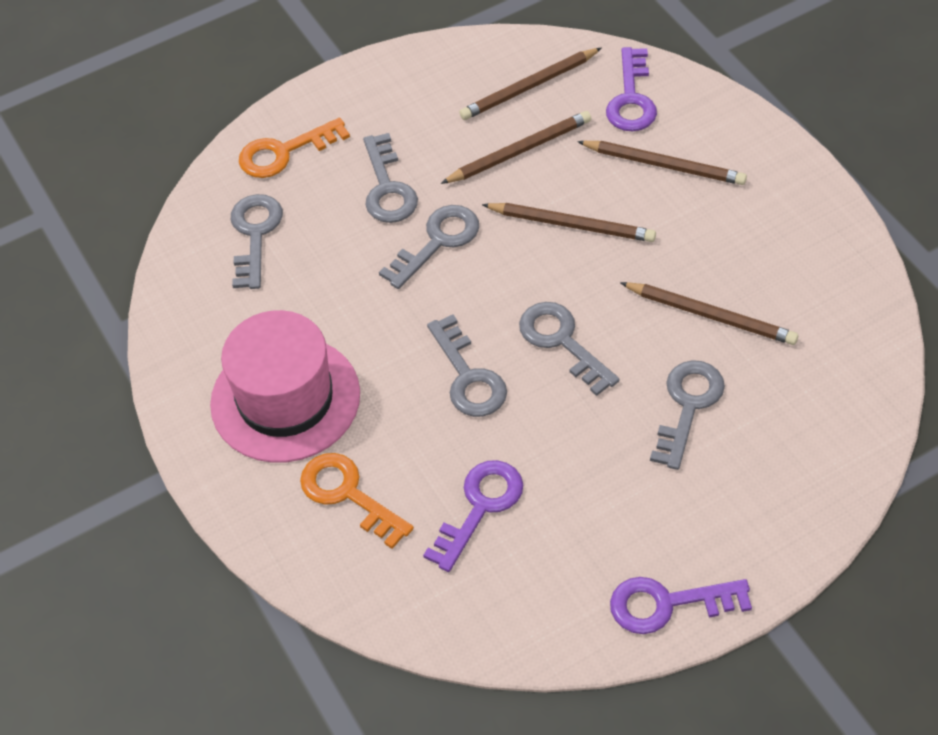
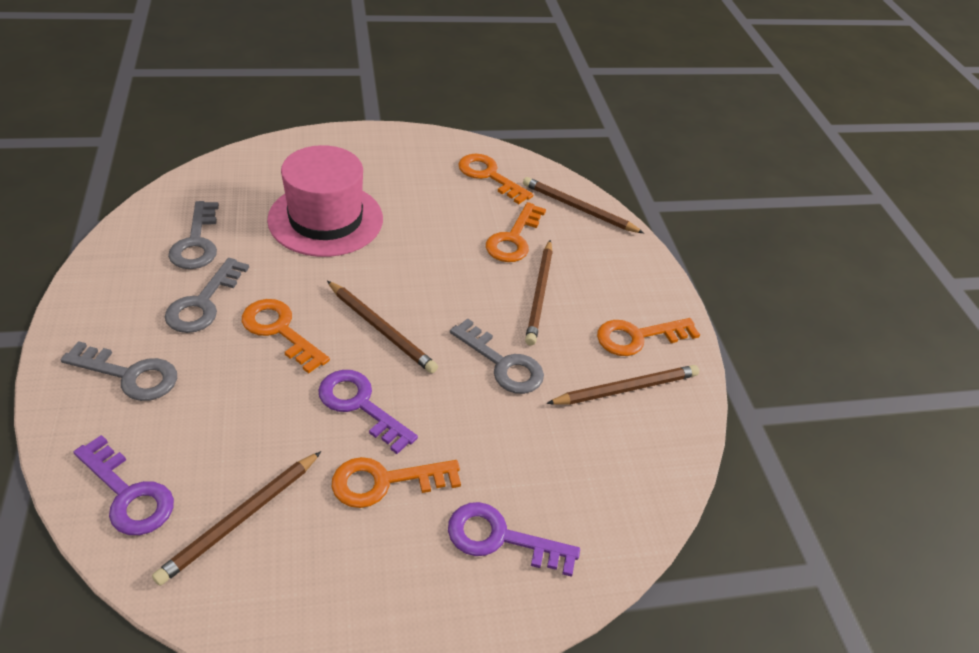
grey key: 6 -> 4
orange key: 2 -> 5

